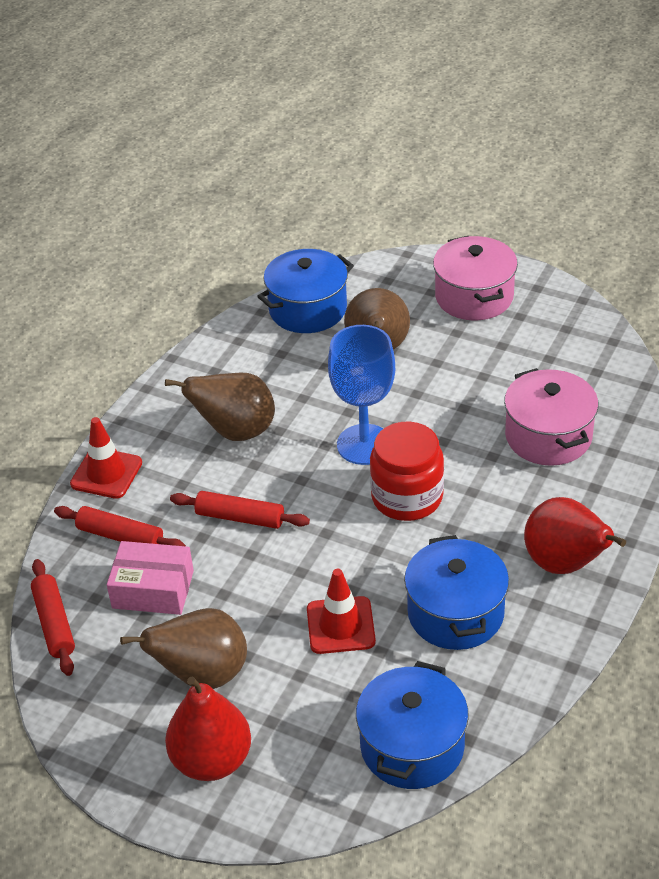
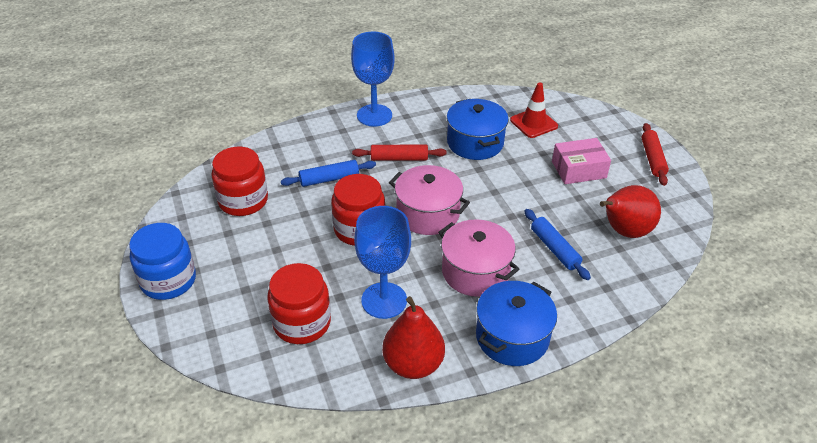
blue goblet: 1 -> 2
blue jar: 0 -> 1
blue pot: 3 -> 2
blue rolling pin: 0 -> 2
brown pear: 3 -> 0
red jar: 1 -> 3
red rolling pin: 3 -> 2
red traffic cone: 2 -> 1

